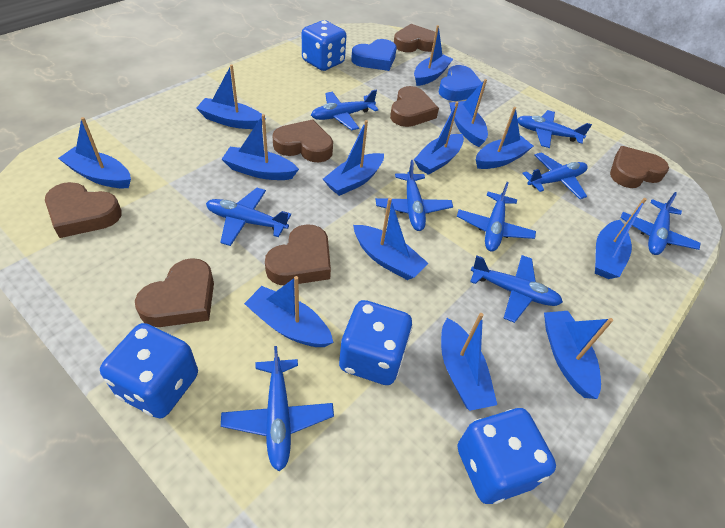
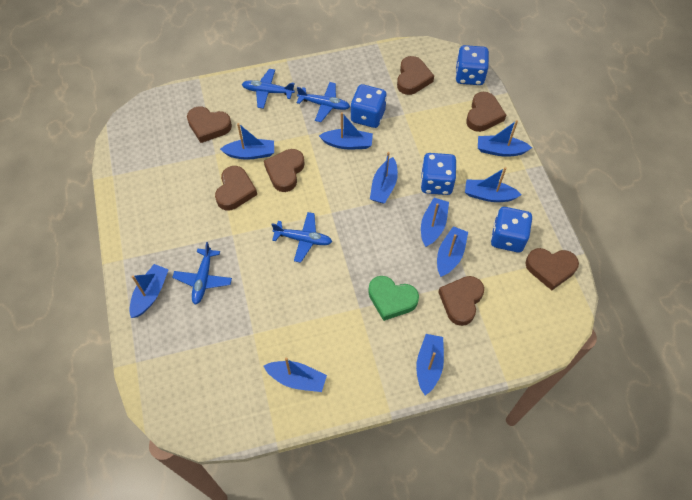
blue boat: 13 -> 10
blue heart: 2 -> 0
blue plane: 9 -> 4
green heart: 0 -> 1

